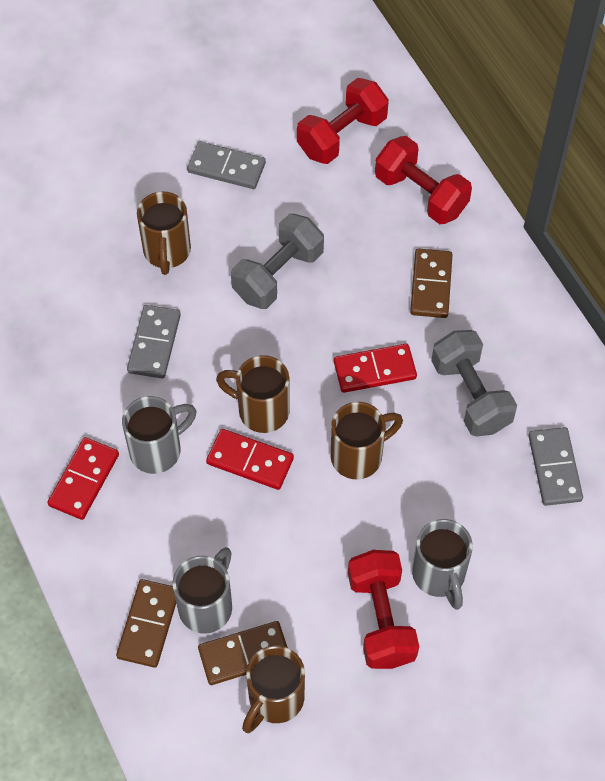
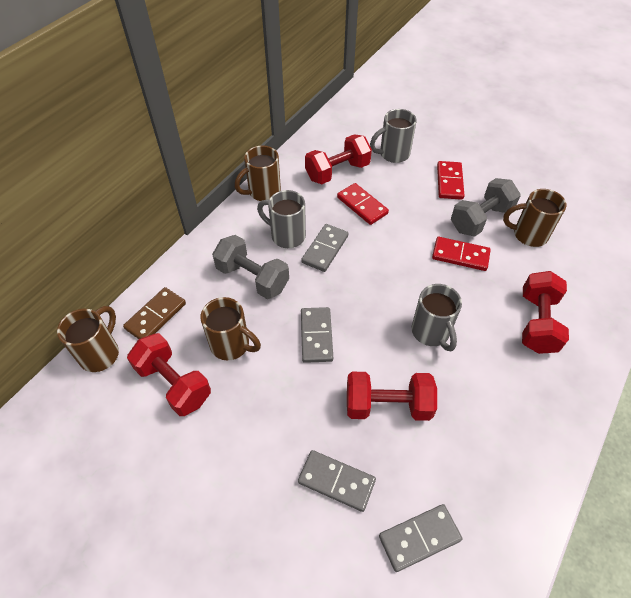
brown domino: 3 -> 1
grey domino: 3 -> 4
red dumbbell: 3 -> 4

